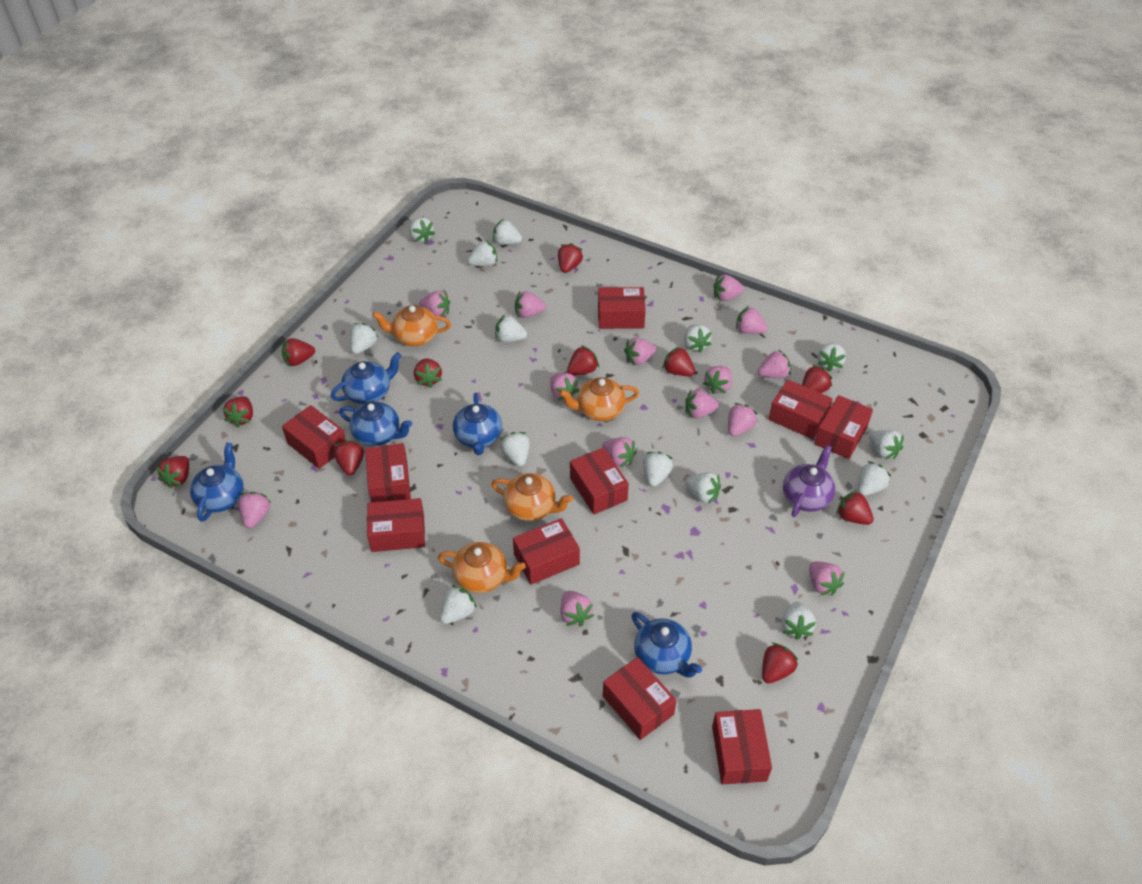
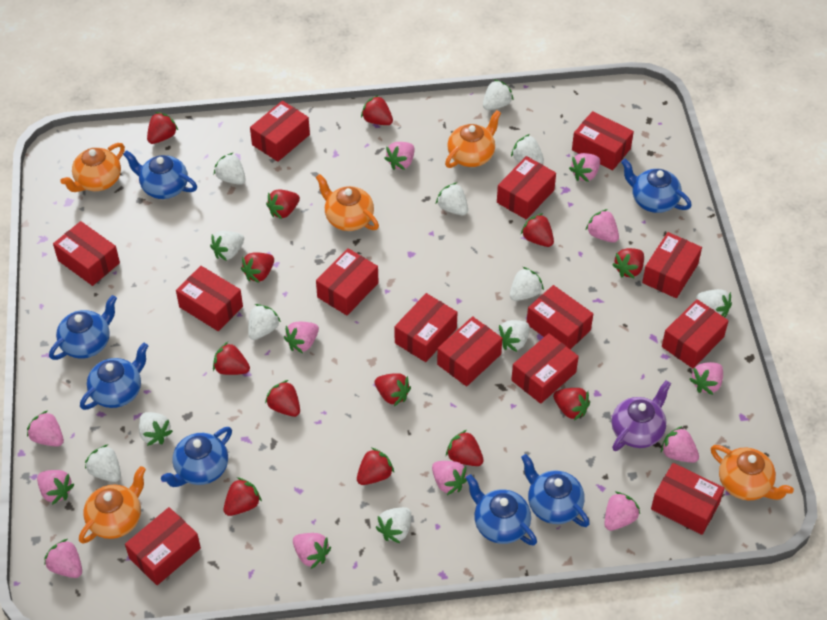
blue teapot: 5 -> 7
orange teapot: 4 -> 5
pink strawberry: 14 -> 12
red box: 10 -> 14
red strawberry: 11 -> 13
white strawberry: 14 -> 12

